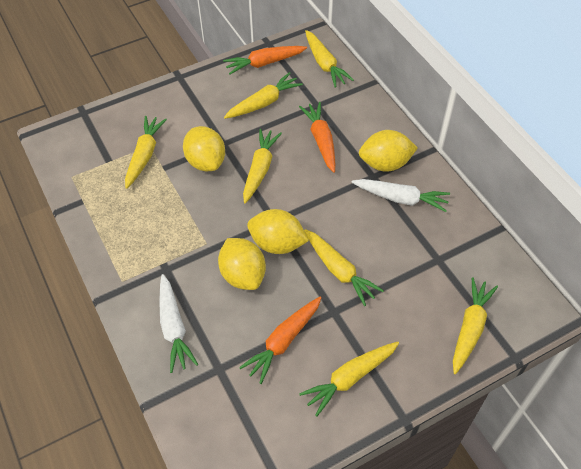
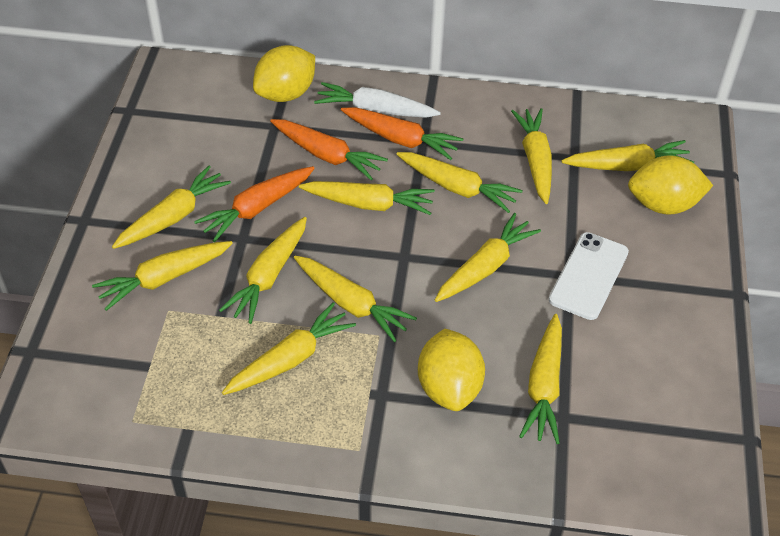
white carrot: 2 -> 1
white phone: 0 -> 1
yellow carrot: 7 -> 11
yellow lemon: 4 -> 3

